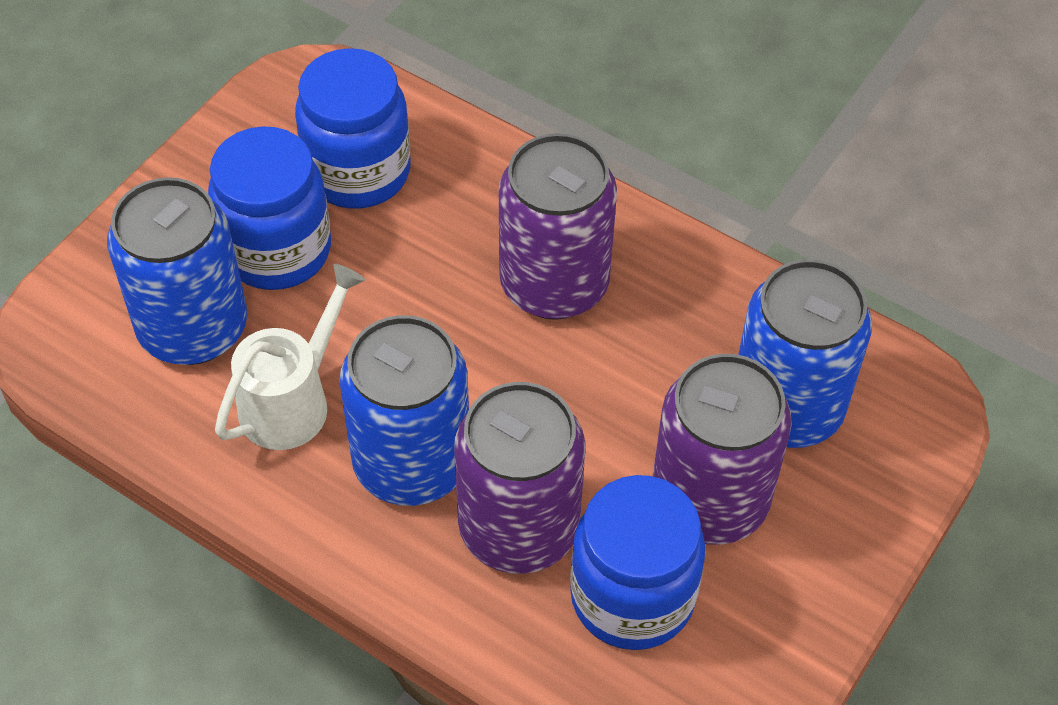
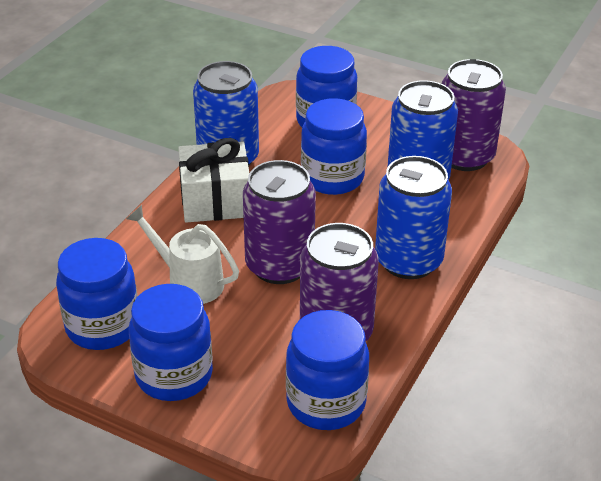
blue jar: 3 -> 5
white gift: 0 -> 1

